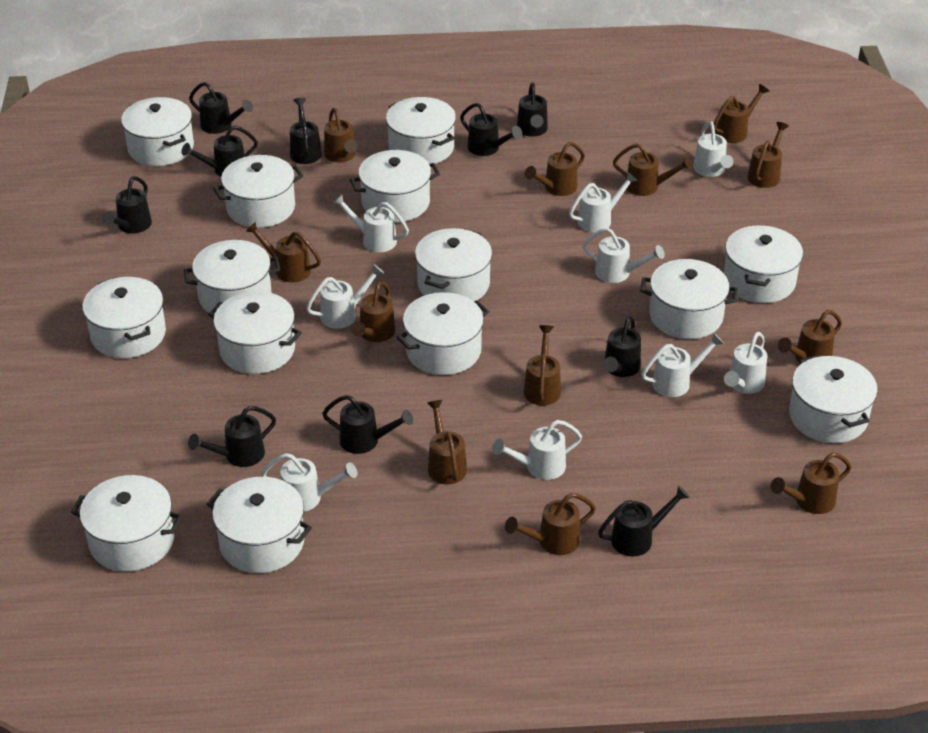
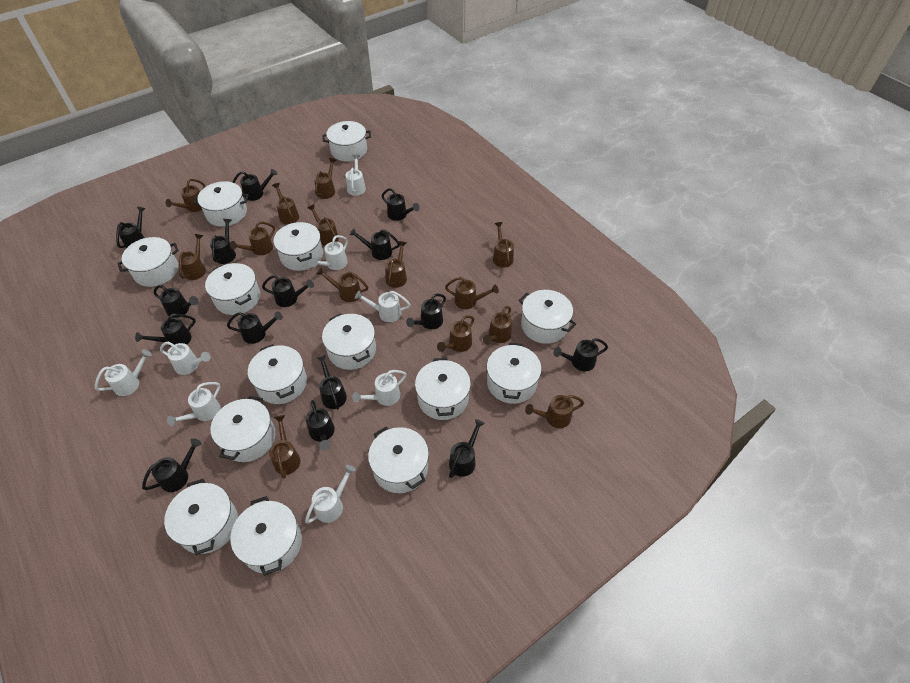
black watering can: 10 -> 15
brown watering can: 12 -> 14
white watering can: 9 -> 8

